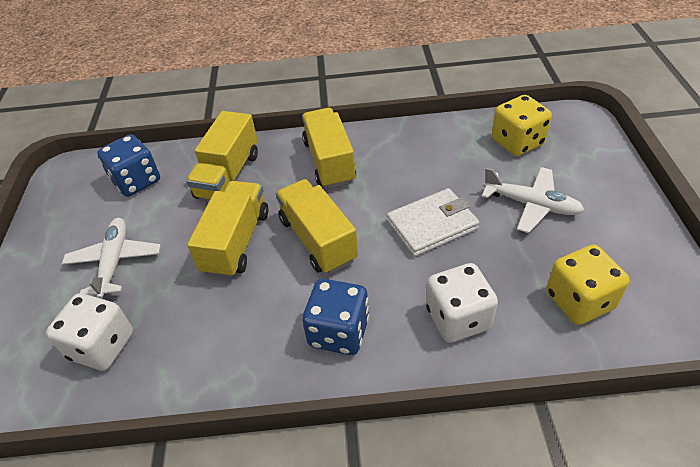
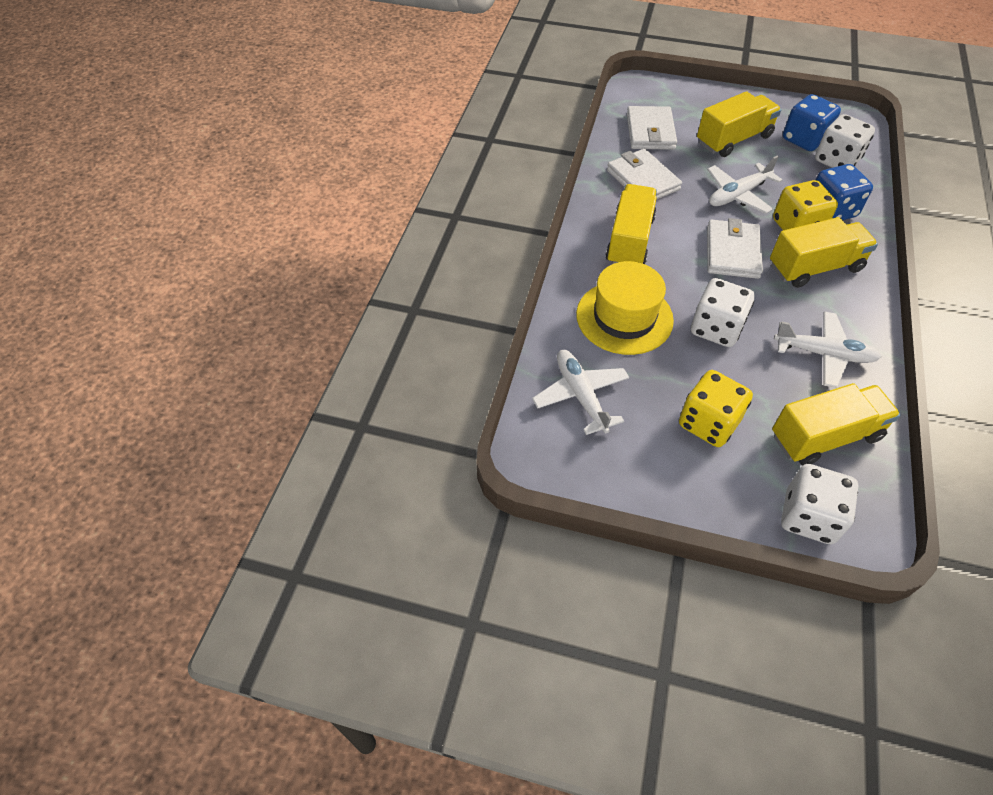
white dice: 2 -> 3
white plane: 2 -> 3
white wallet: 1 -> 3
yellow hat: 0 -> 1

